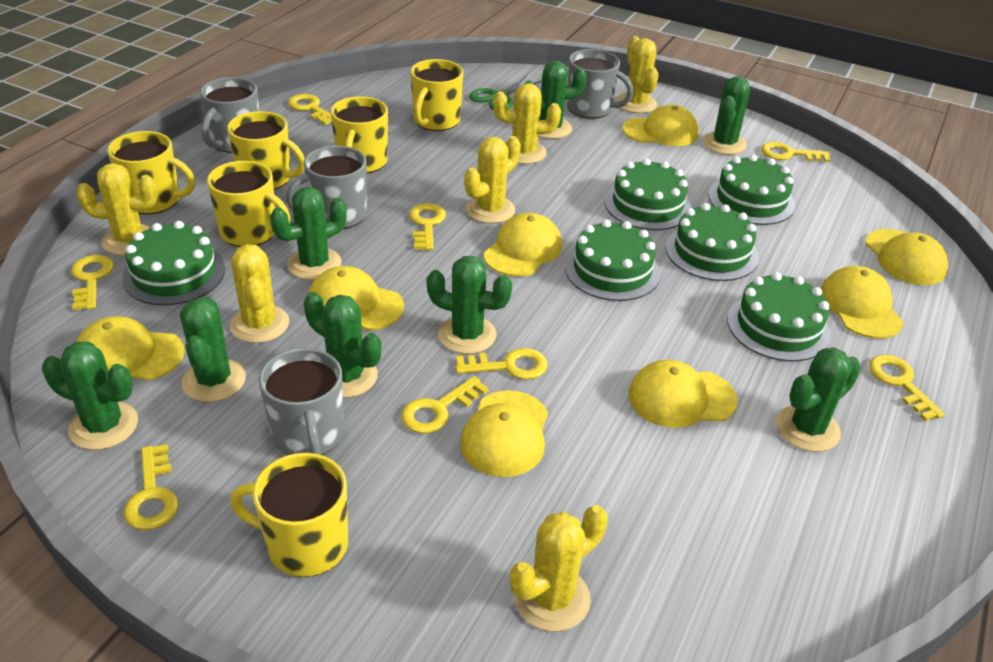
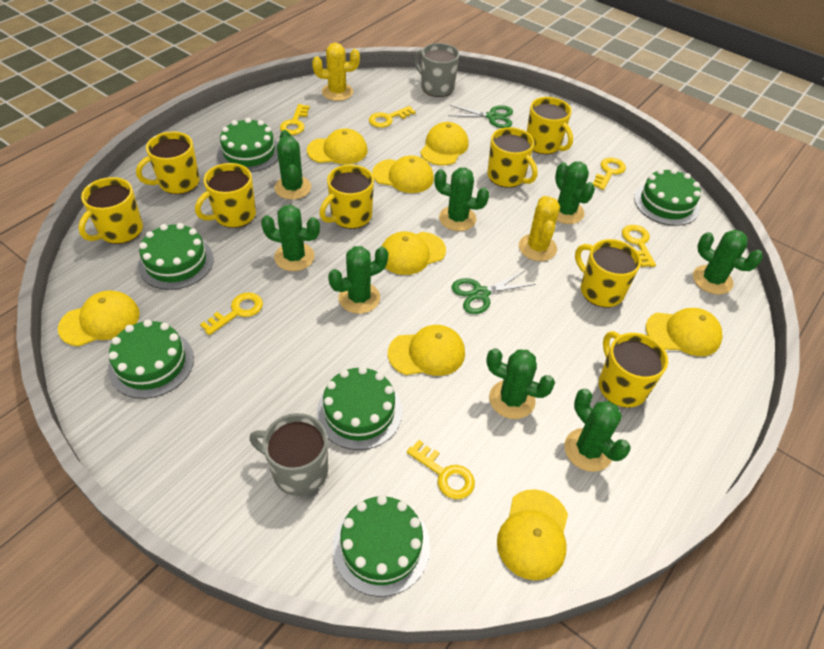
green scissors: 1 -> 2
grey mug: 4 -> 2
yellow cactus: 6 -> 2
yellow key: 8 -> 6
yellow mug: 6 -> 8

